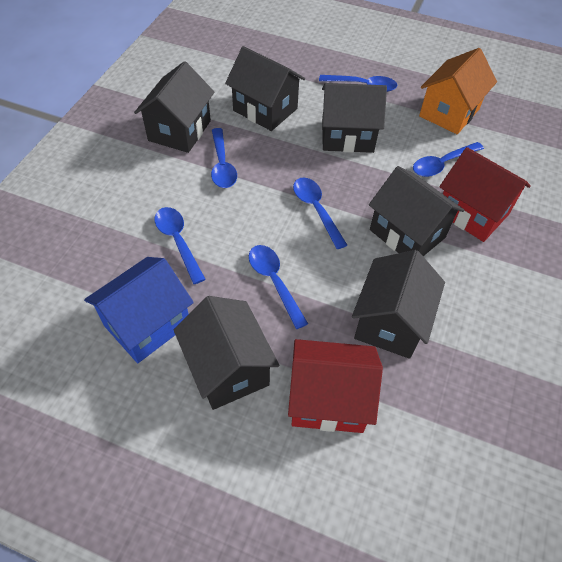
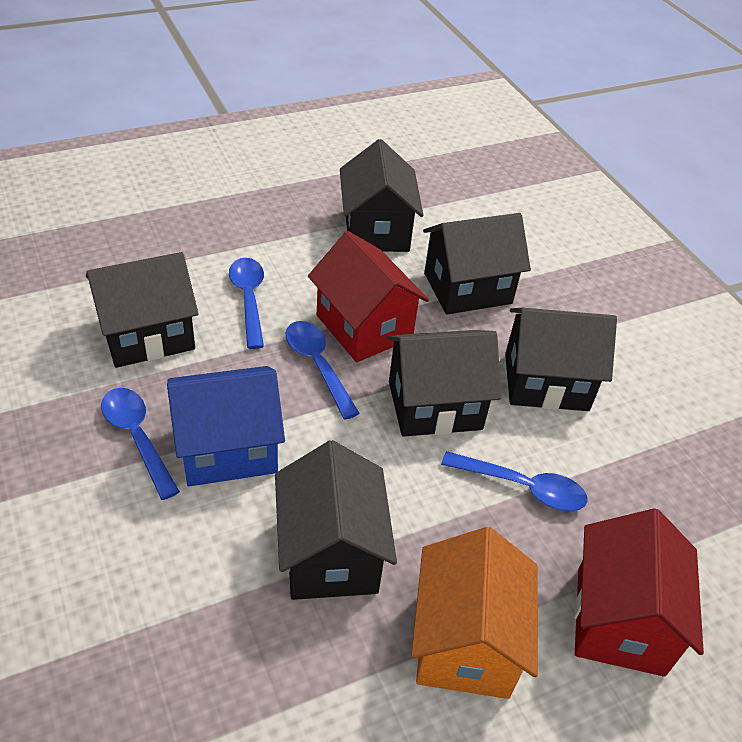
blue spoon: 6 -> 4

